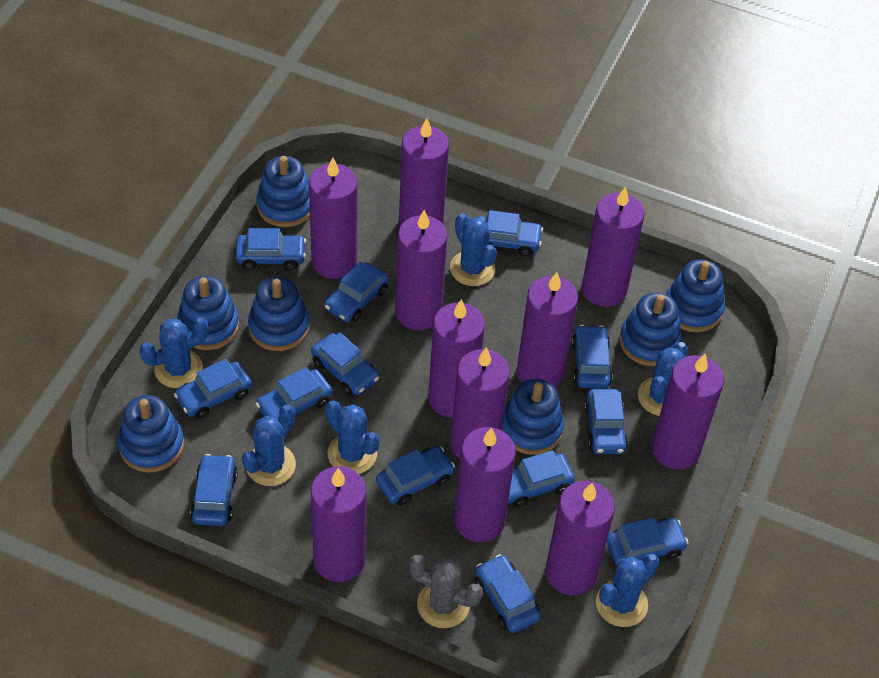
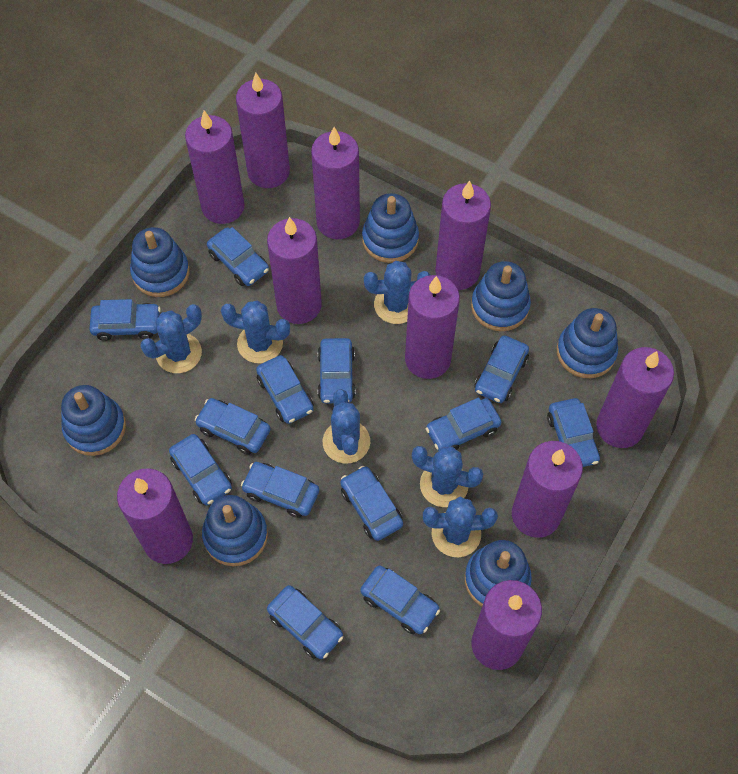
grey cactus: 1 -> 0
purple candle: 11 -> 10

